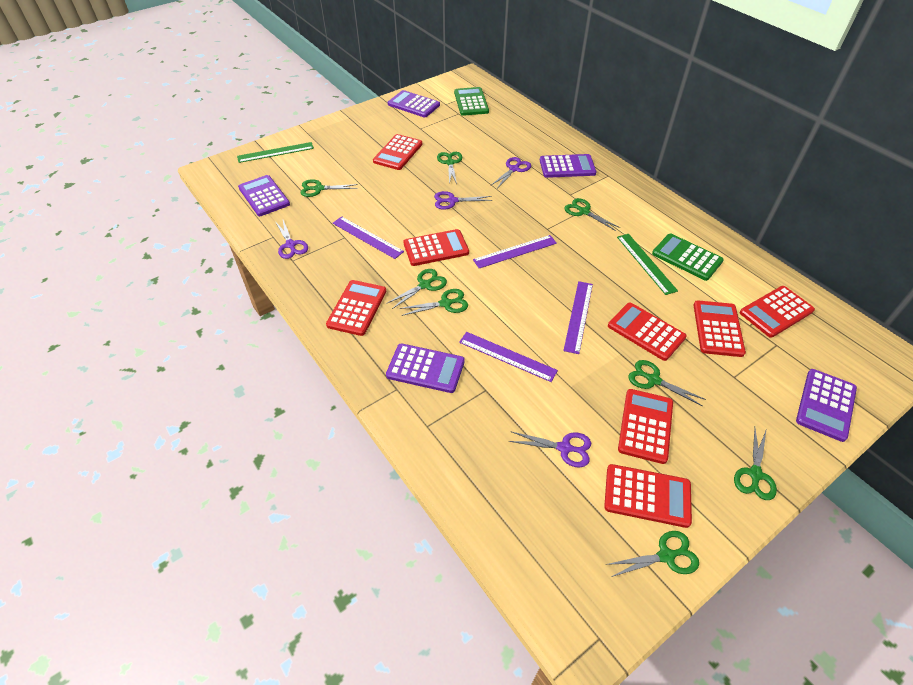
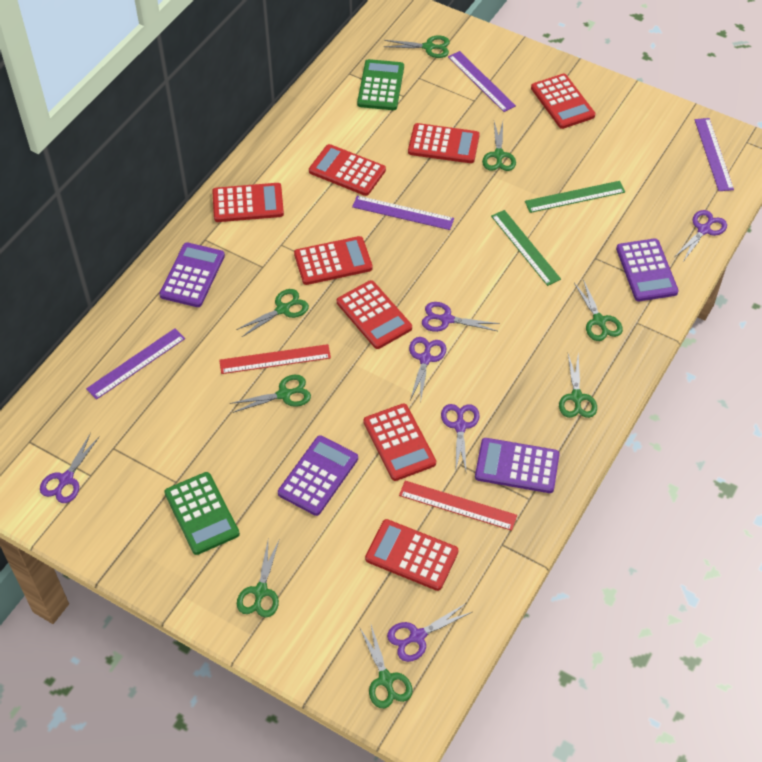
purple calculator: 5 -> 4
purple scissors: 4 -> 6
red ruler: 0 -> 2

